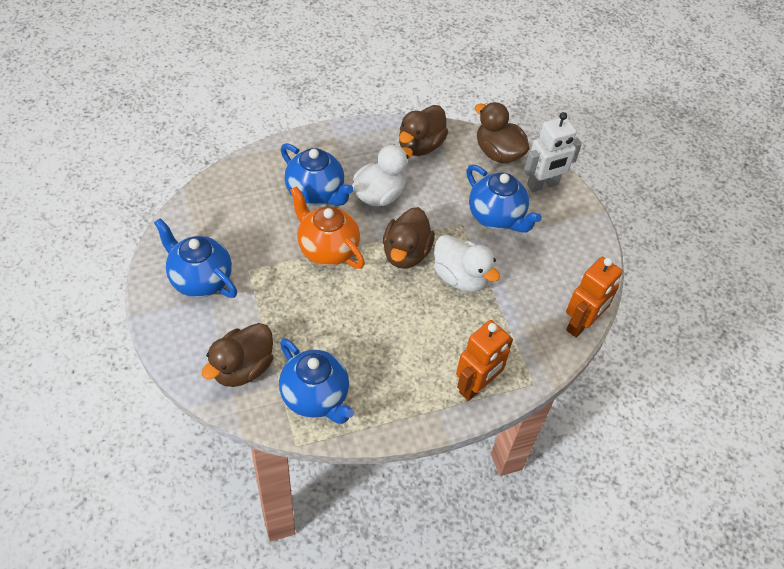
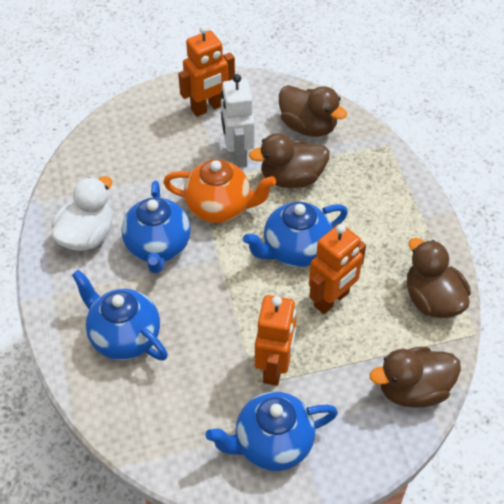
orange robot: 2 -> 3
white duck: 2 -> 1

